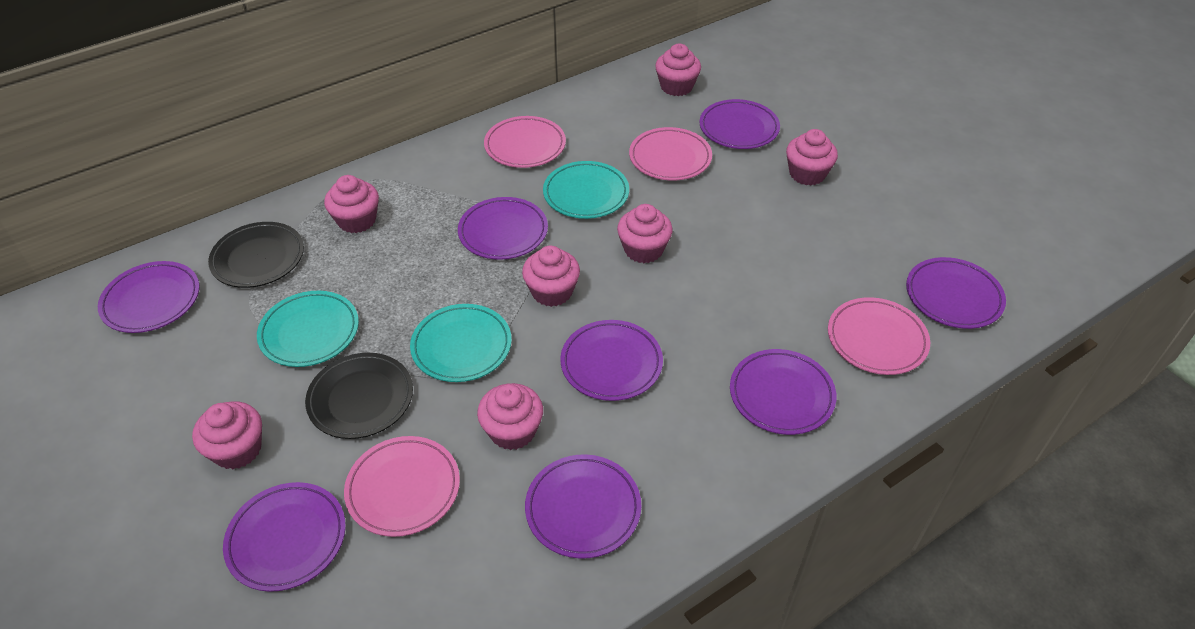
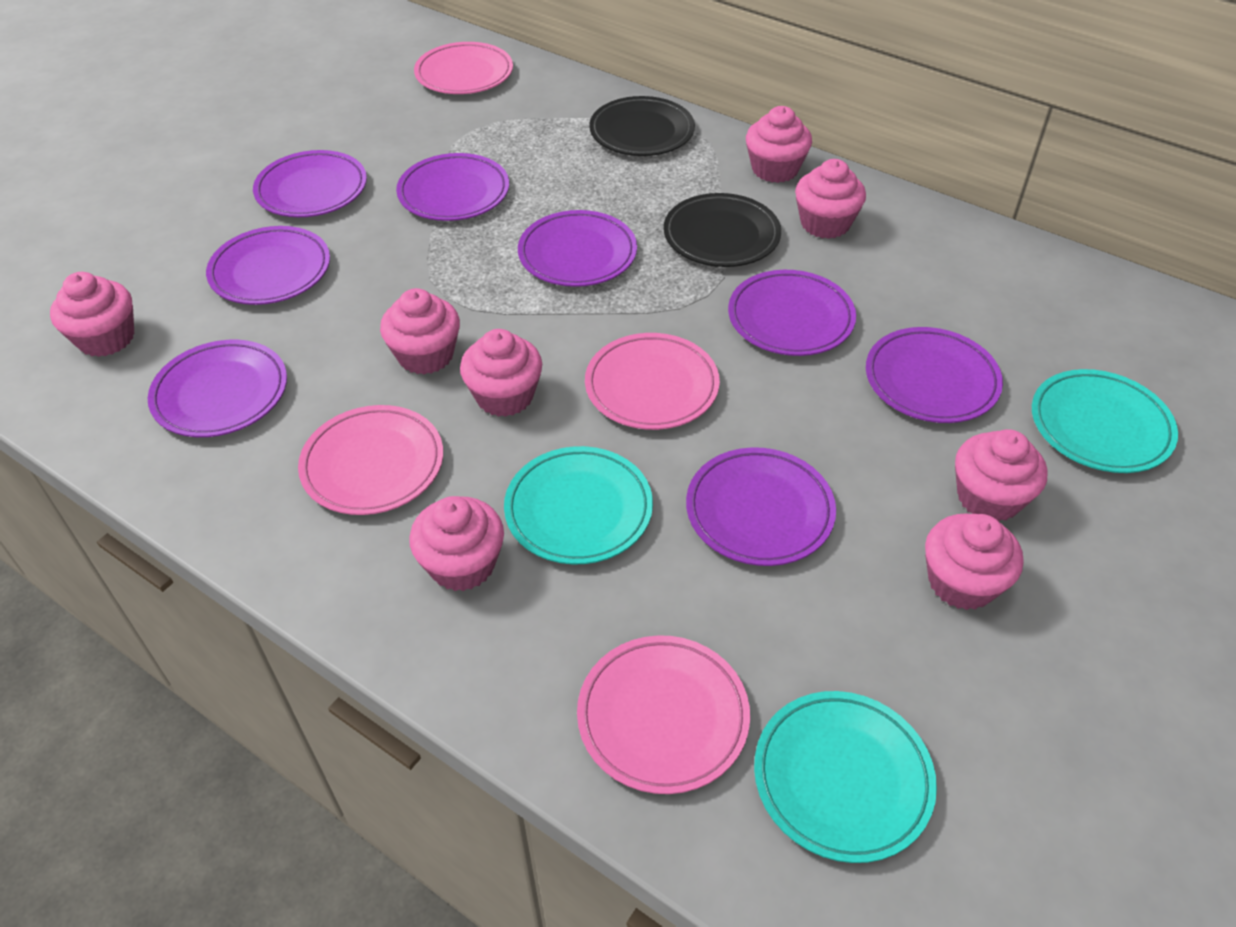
pink cupcake: 7 -> 8

